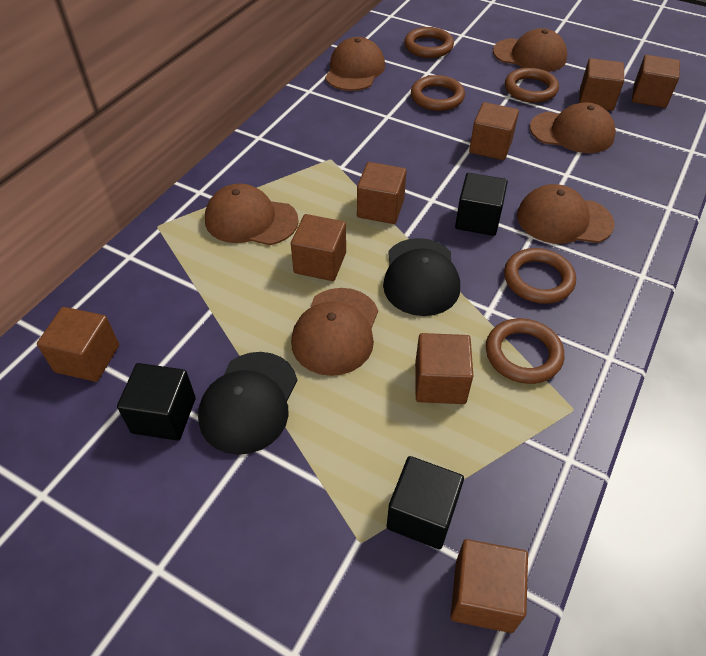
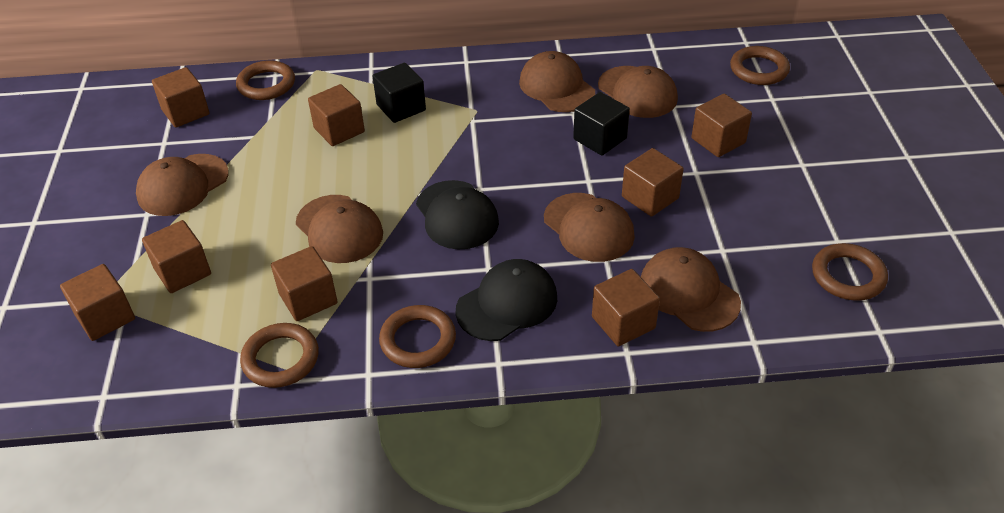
black cube: 3 -> 2

